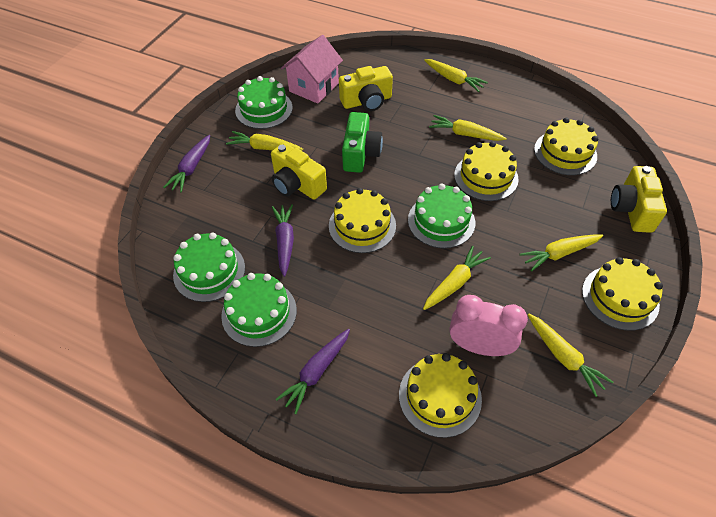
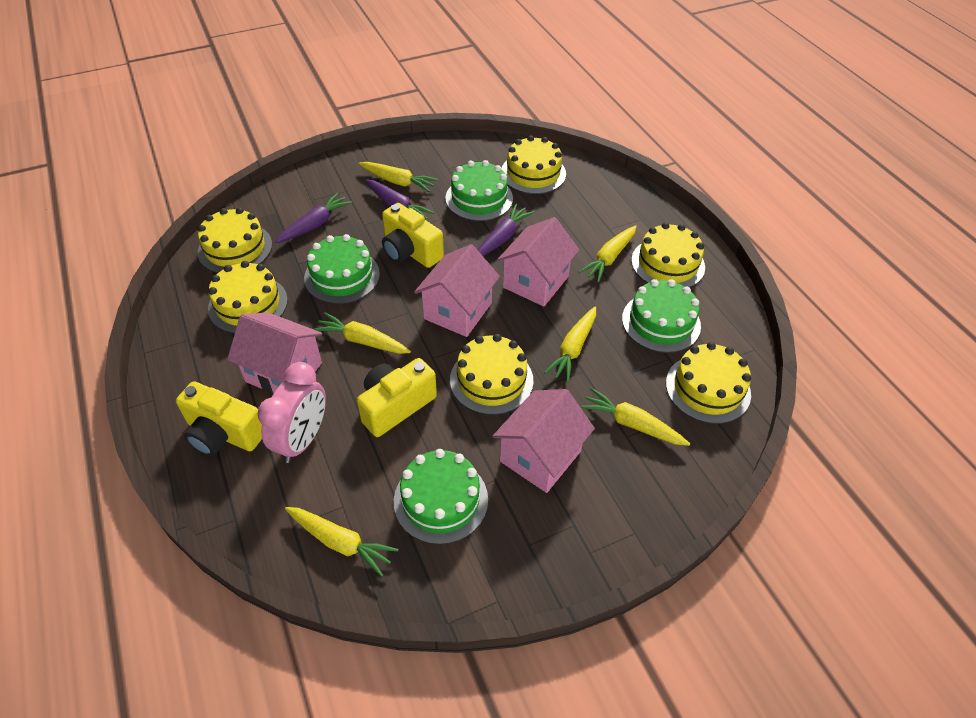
green camera: 1 -> 0
pink house: 1 -> 4
yellow cake: 5 -> 6

